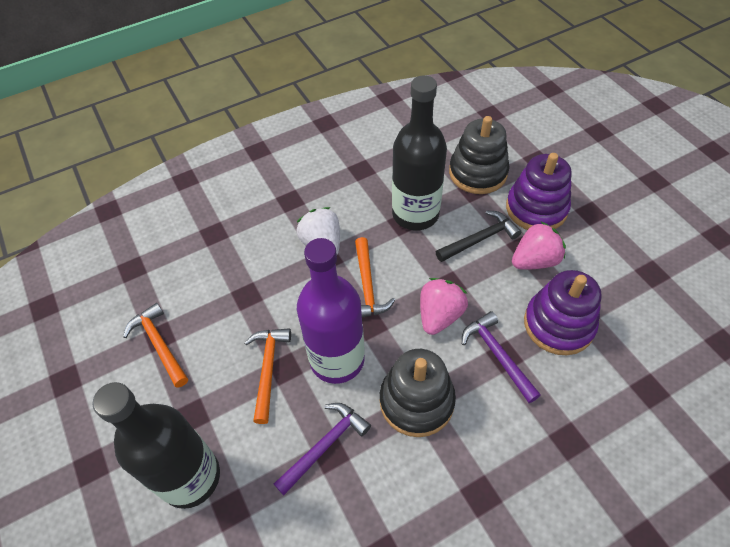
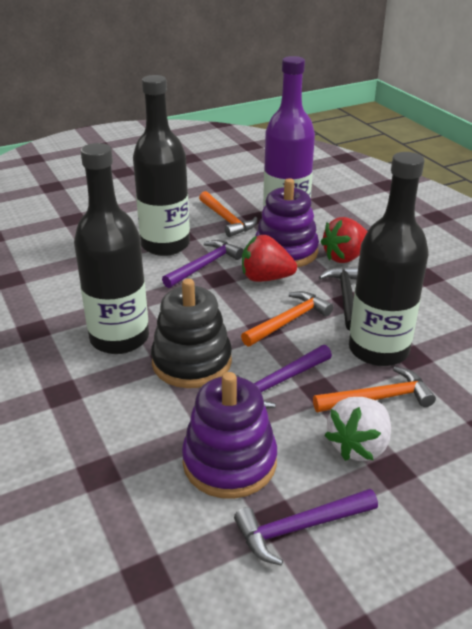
black bottle: 2 -> 3
black stacking toy: 2 -> 1
pink strawberry: 2 -> 0
purple hammer: 2 -> 3
red strawberry: 0 -> 2

